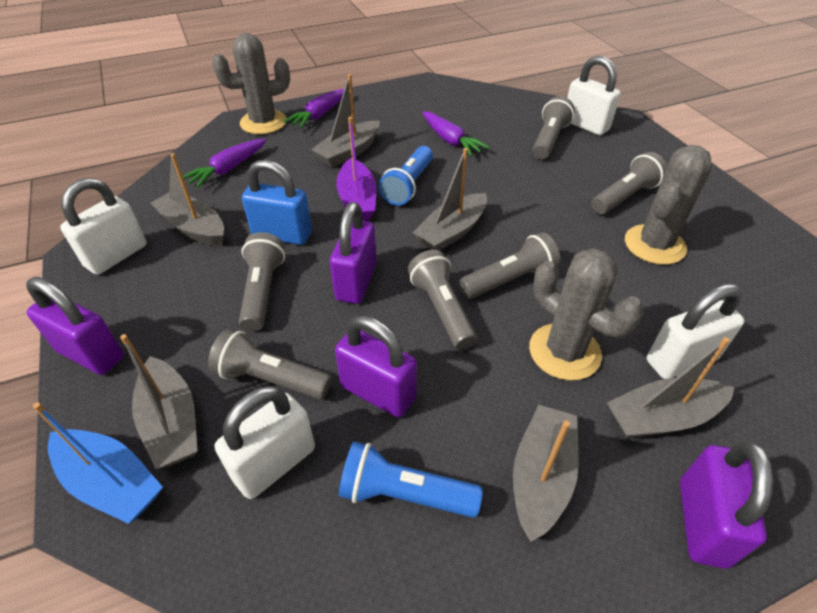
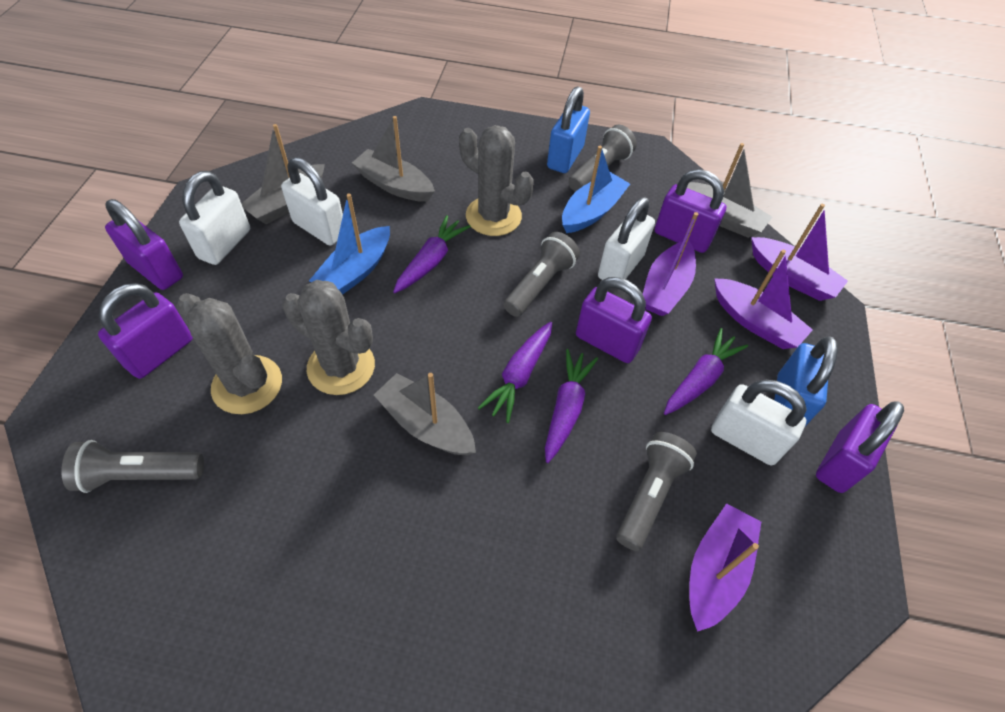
blue boat: 1 -> 2
blue flashlight: 2 -> 0
blue padlock: 1 -> 2
grey boat: 6 -> 4
grey flashlight: 6 -> 4
purple boat: 1 -> 4
purple carrot: 3 -> 4
purple padlock: 4 -> 5

